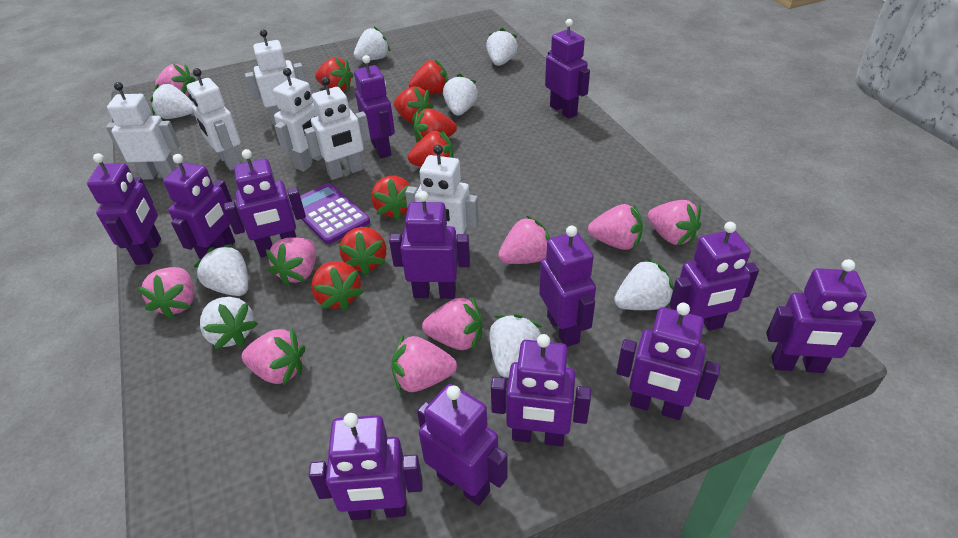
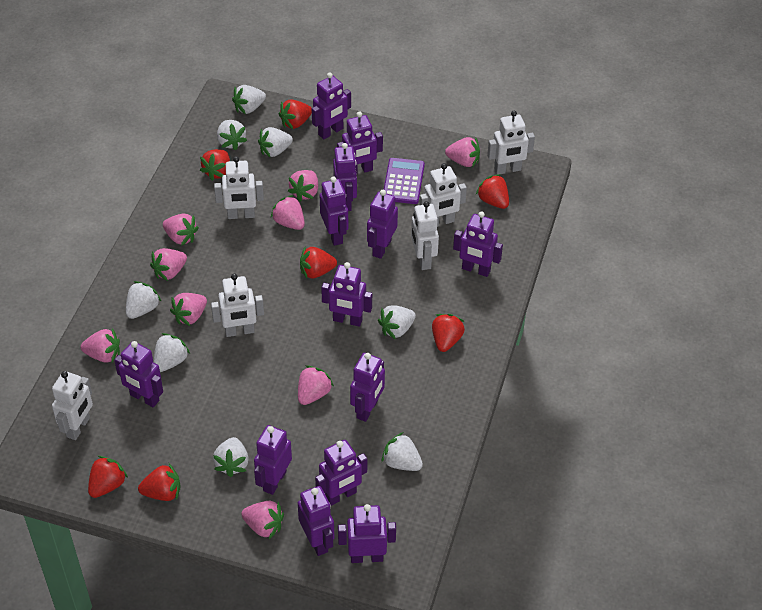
red strawberry: 8 -> 7

